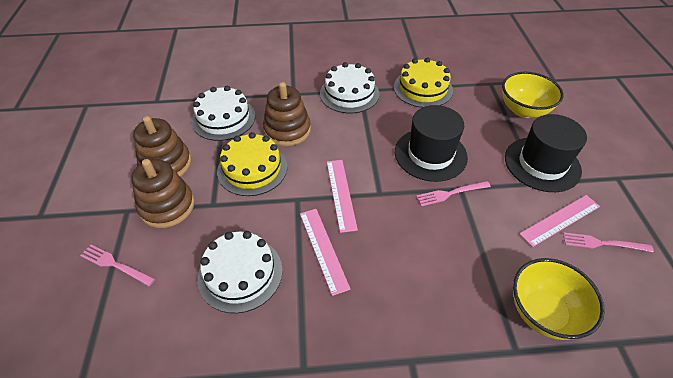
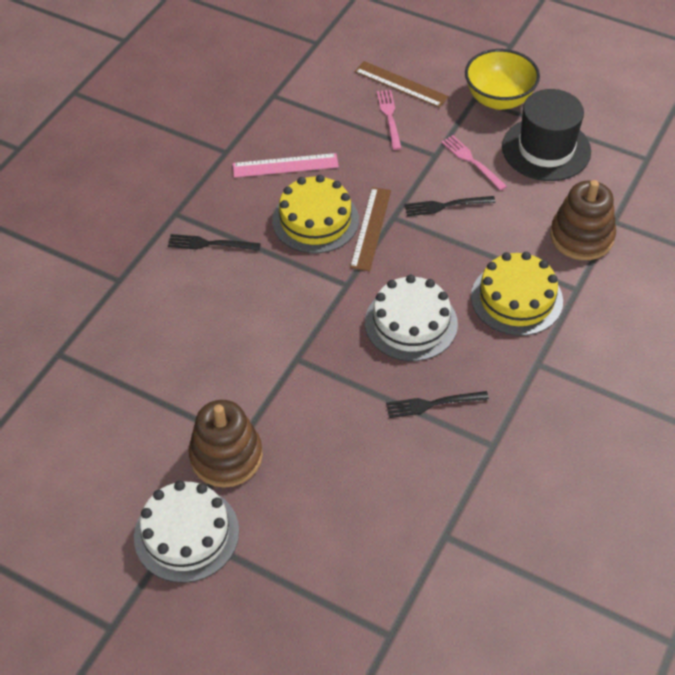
black fork: 0 -> 3
black hat: 2 -> 1
brown ruler: 0 -> 2
brown stacking toy: 3 -> 2
pink fork: 3 -> 2
pink ruler: 3 -> 1
white cake: 3 -> 2
yellow bowl: 2 -> 1

